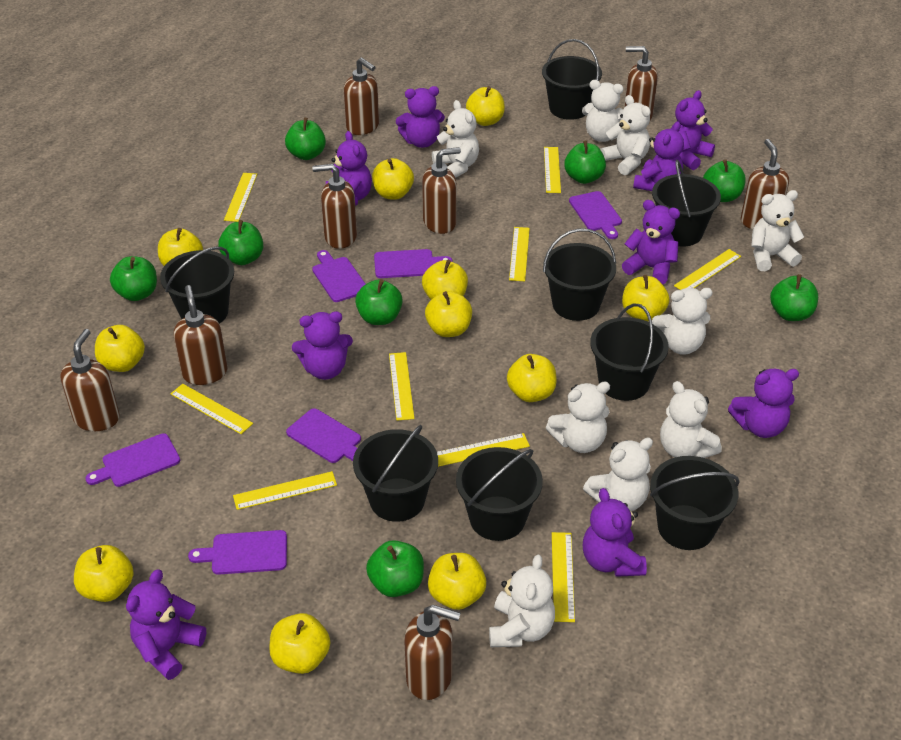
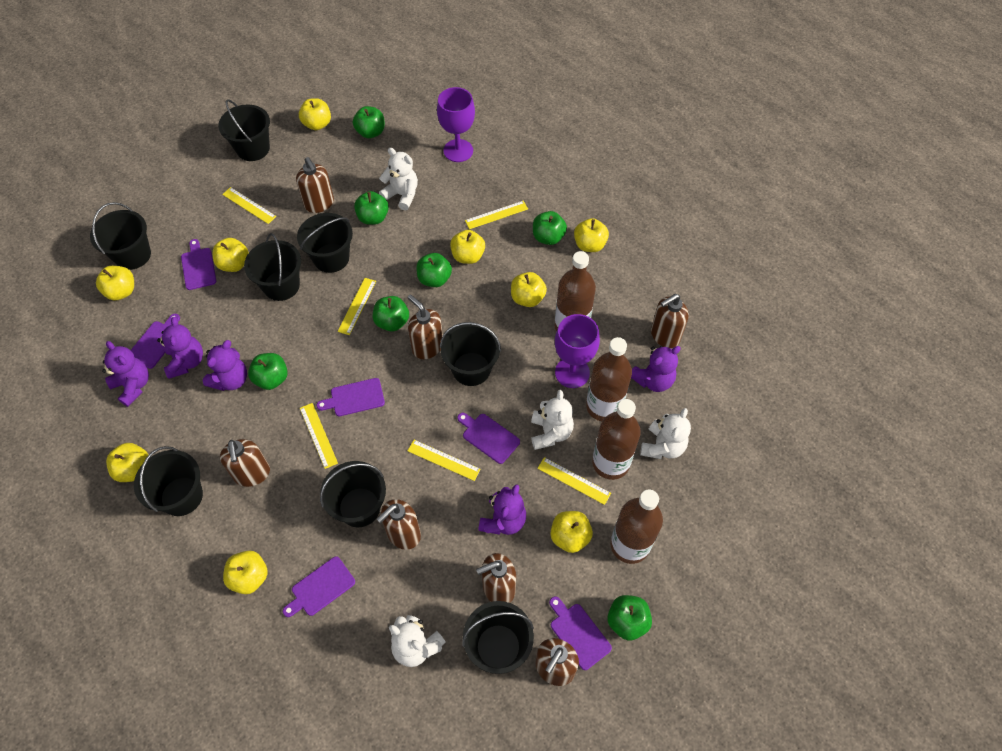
brown bottle: 0 -> 4
brown soap dispenser: 8 -> 7
green apple: 8 -> 7
purple goblet: 0 -> 2
purple teddy bear: 9 -> 5
white teddy bear: 9 -> 4
yellow apple: 11 -> 9
yellow ruler: 9 -> 6

